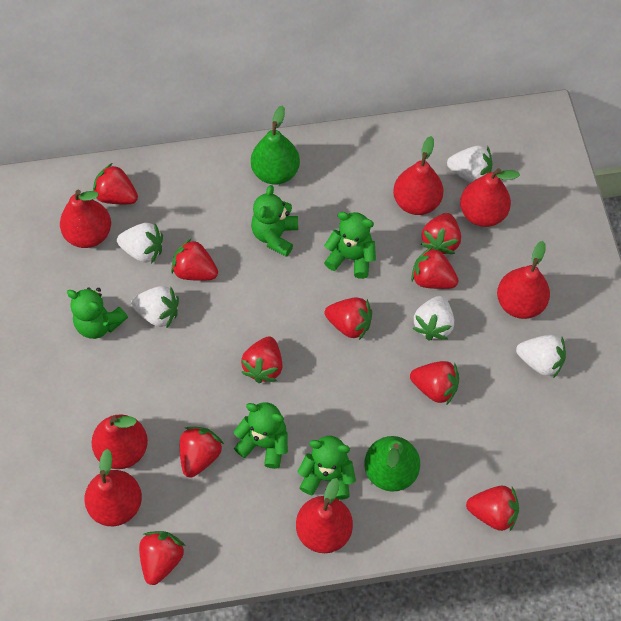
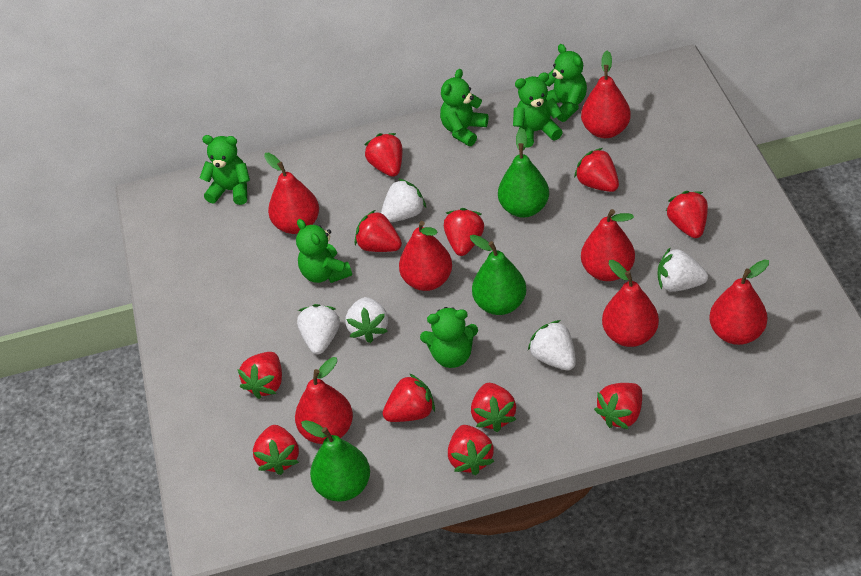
green pear: 2 -> 3
green teddy bear: 5 -> 6
red strawberry: 10 -> 11

